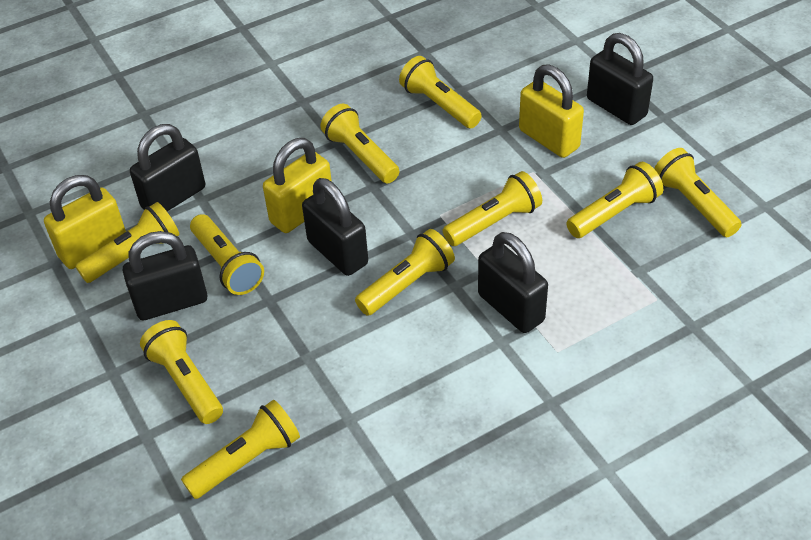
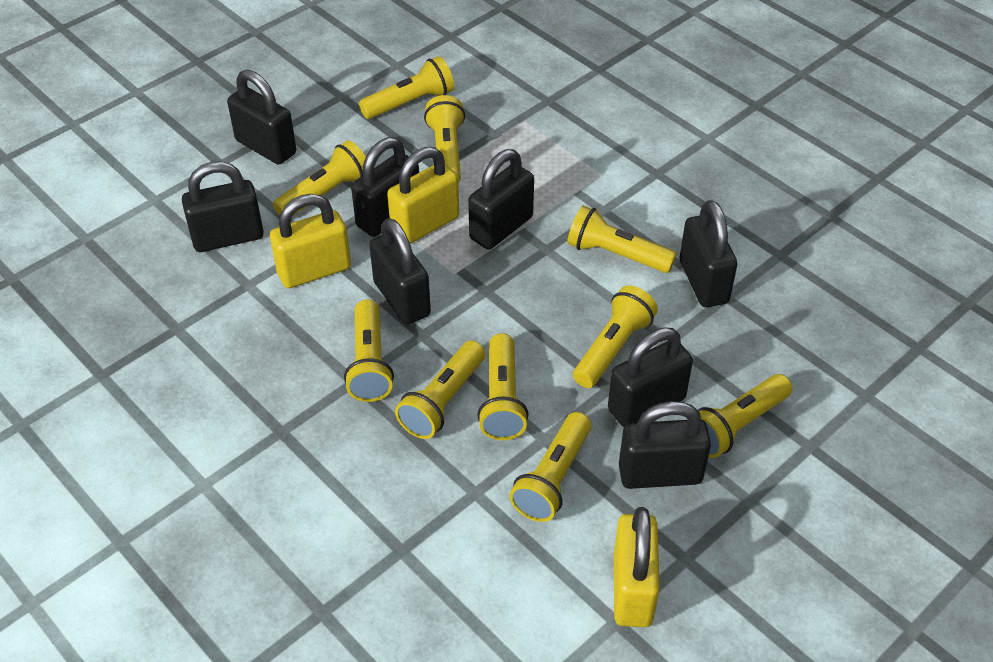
black padlock: 5 -> 8

